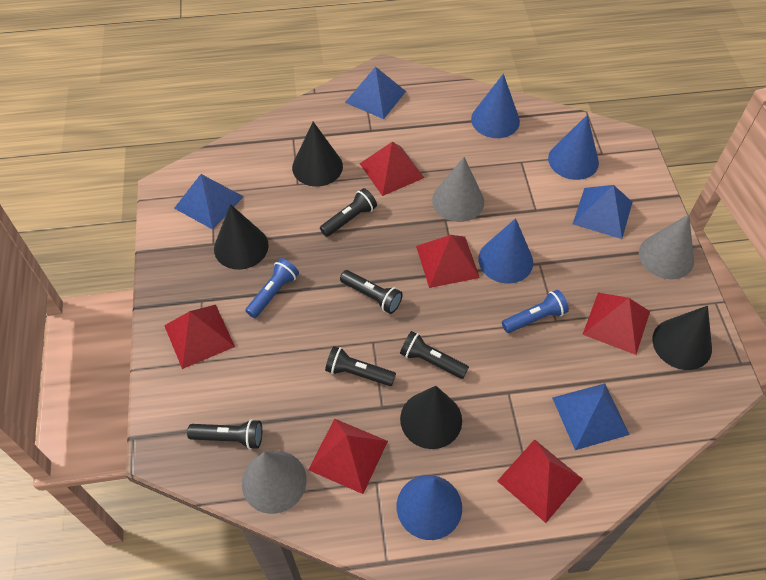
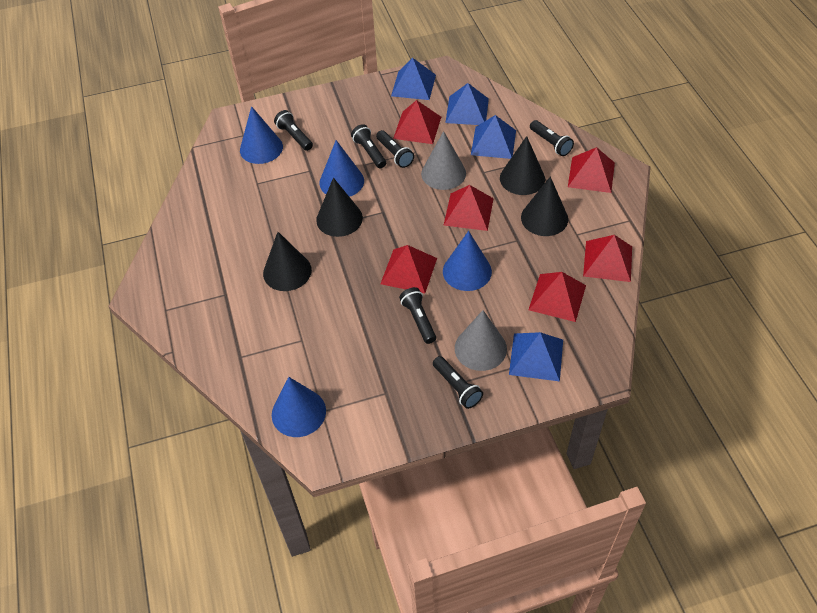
black flashlight: 5 -> 6
blue flashlight: 2 -> 0
grey cone: 3 -> 2

